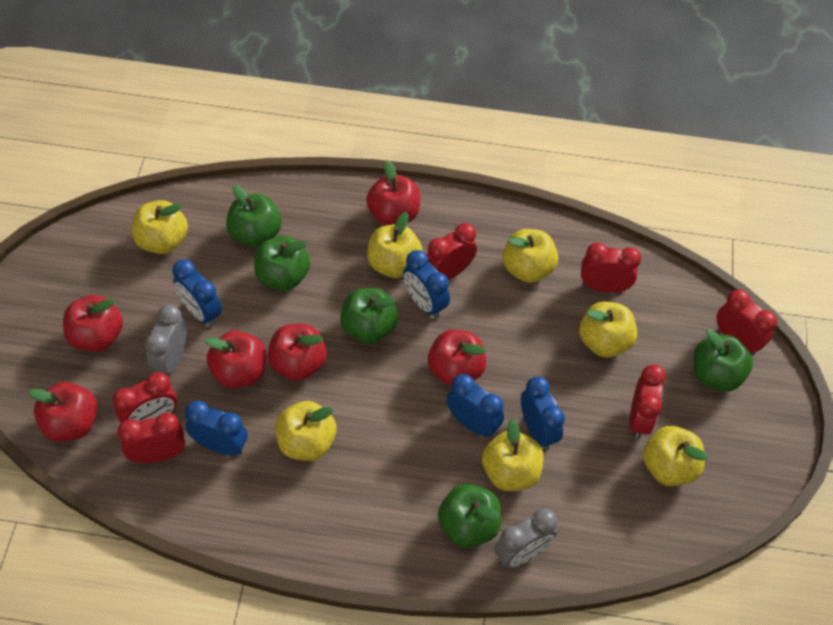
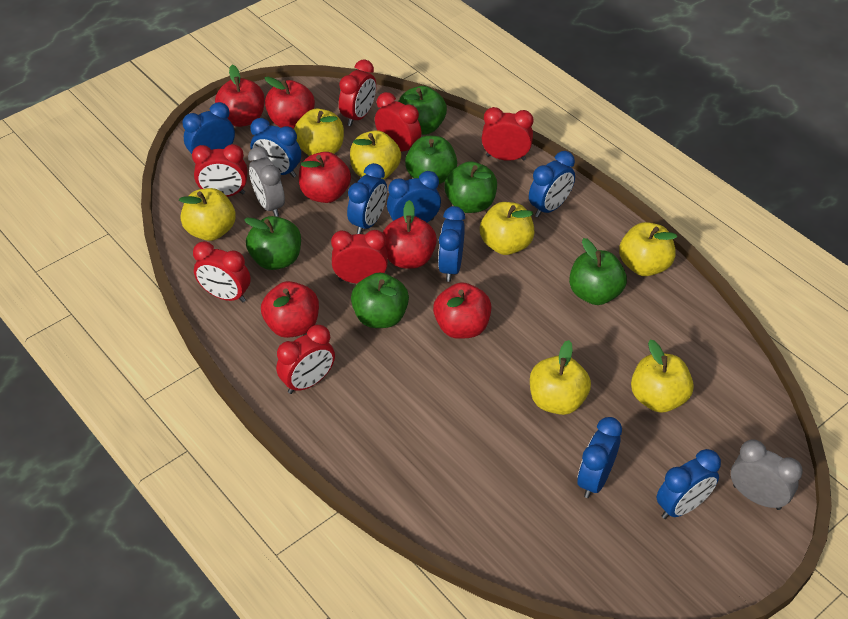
blue clock: 5 -> 8
green apple: 5 -> 6
red clock: 6 -> 7

